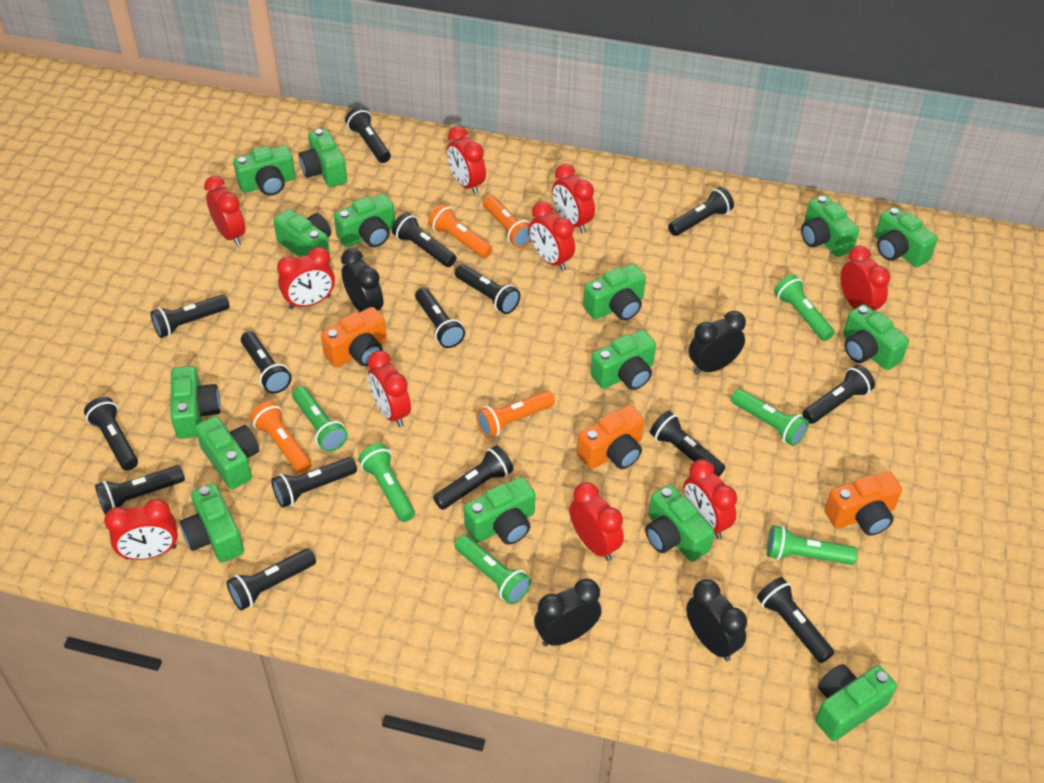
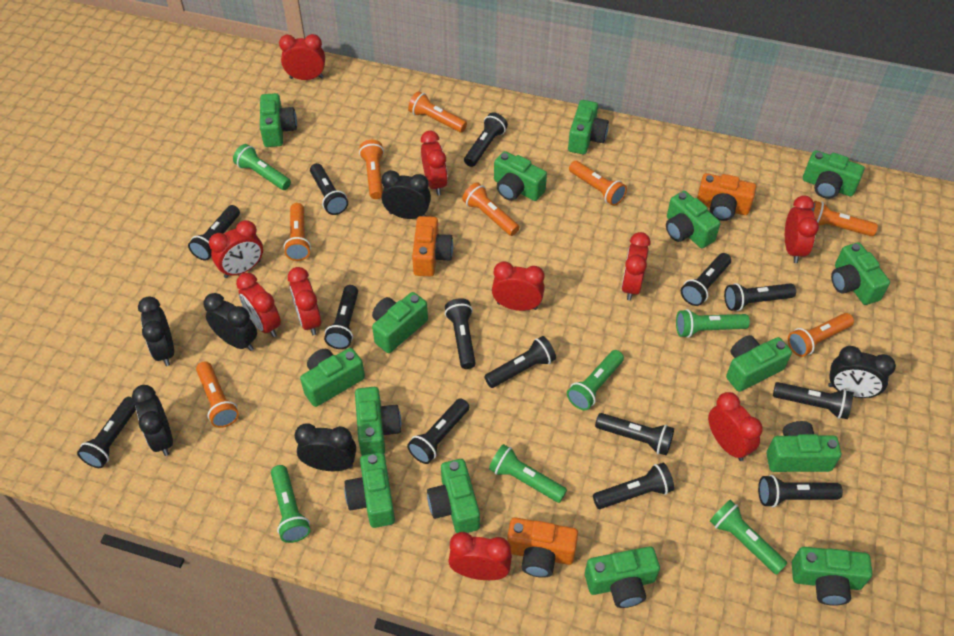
black clock: 4 -> 6
black flashlight: 15 -> 14
orange flashlight: 4 -> 8

